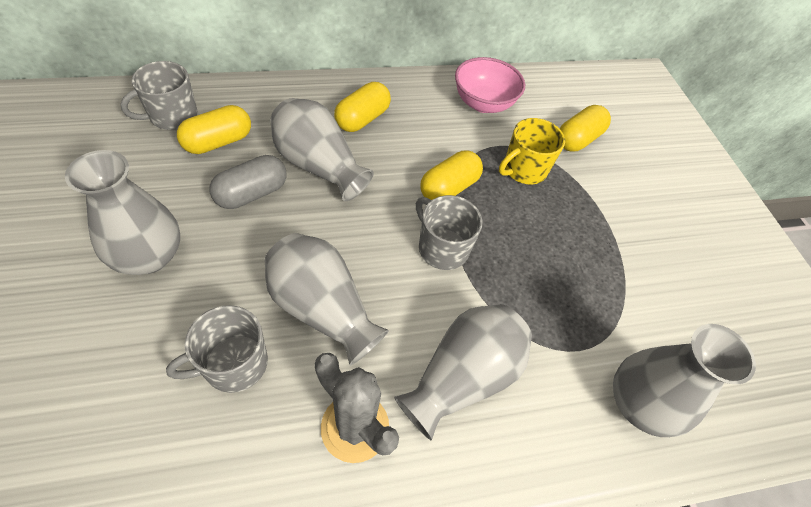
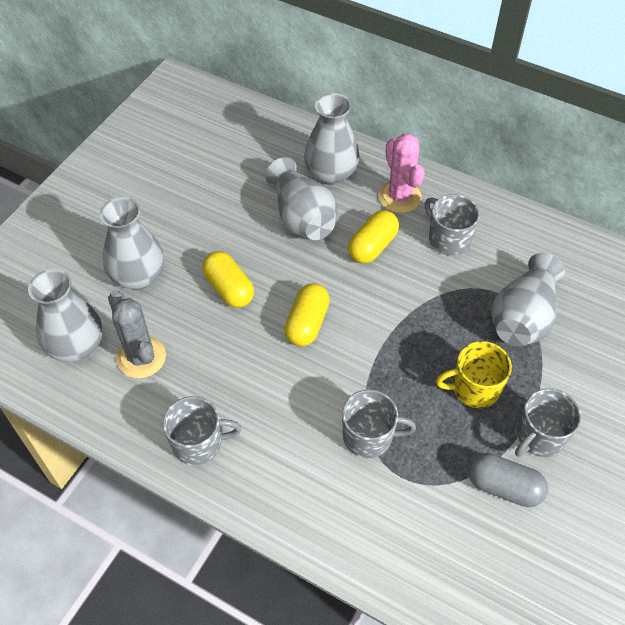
grey mug: 3 -> 4
pink bowl: 1 -> 0
pink cactus: 0 -> 1
yellow capsule: 4 -> 3

